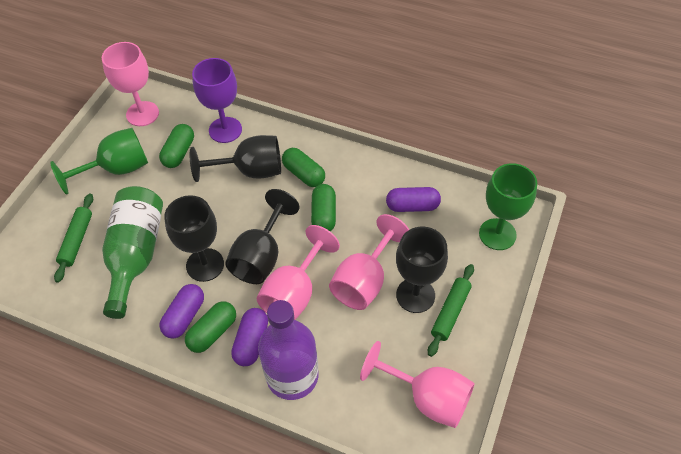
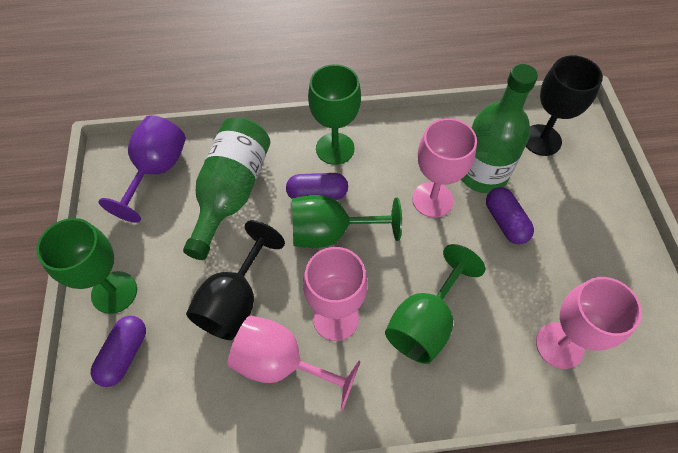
black goblet: 4 -> 2
green bottle: 1 -> 2
green capsule: 4 -> 0
green goblet: 2 -> 4
green rolling pin: 2 -> 0
purple bottle: 1 -> 0

